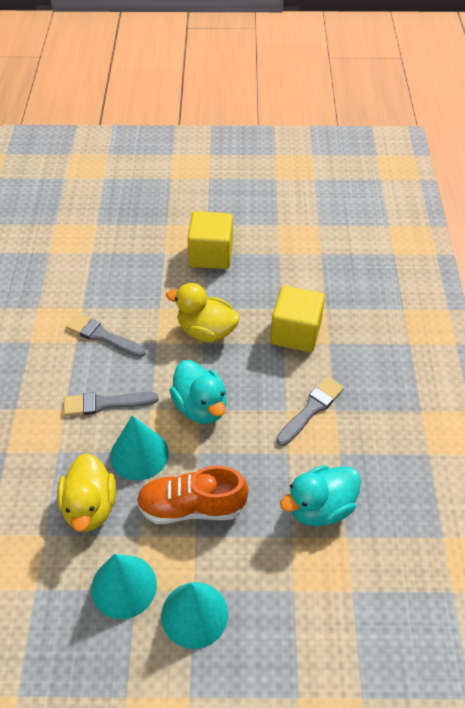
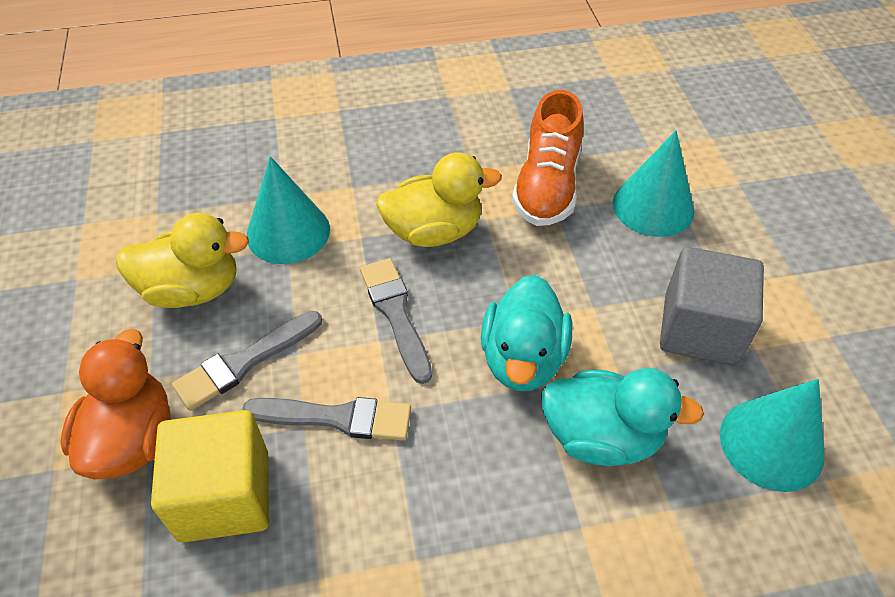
grey cube: 0 -> 1
orange duck: 0 -> 1
yellow cube: 2 -> 1

